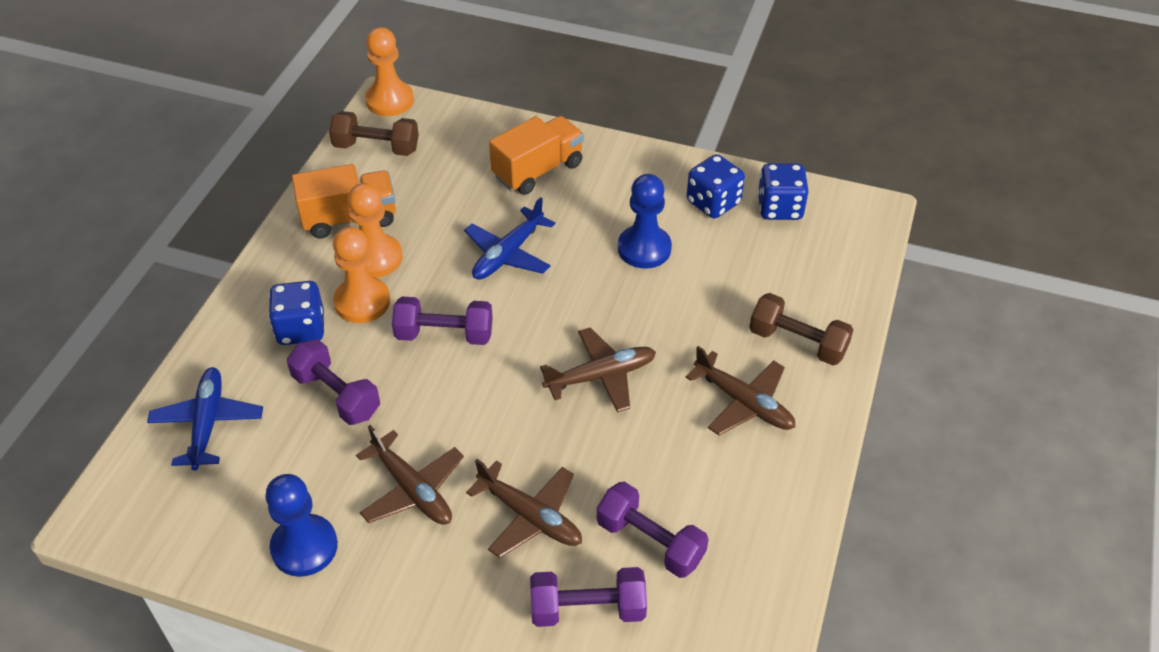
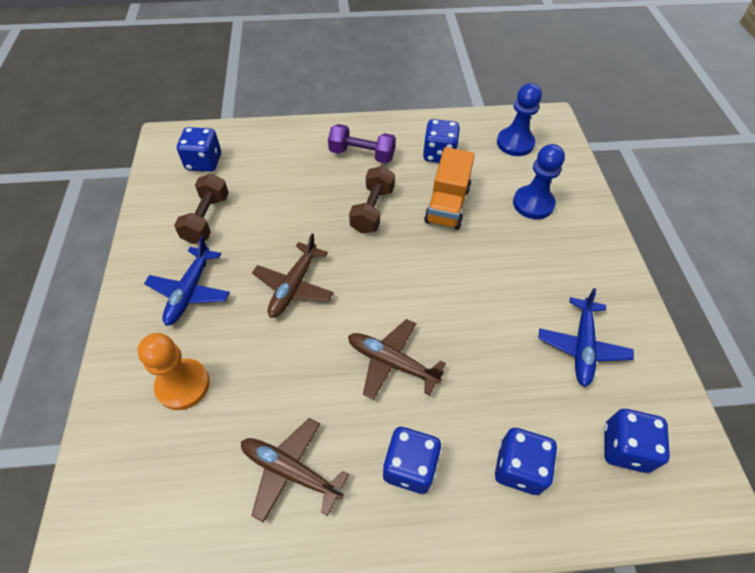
blue dice: 3 -> 5
brown plane: 4 -> 3
orange pawn: 3 -> 1
orange truck: 2 -> 1
purple dumbbell: 4 -> 1

